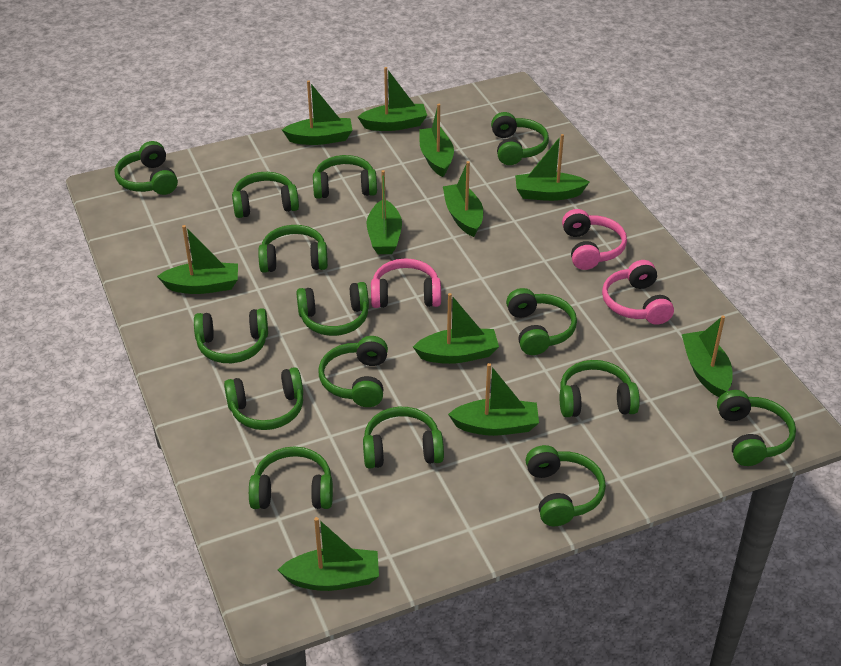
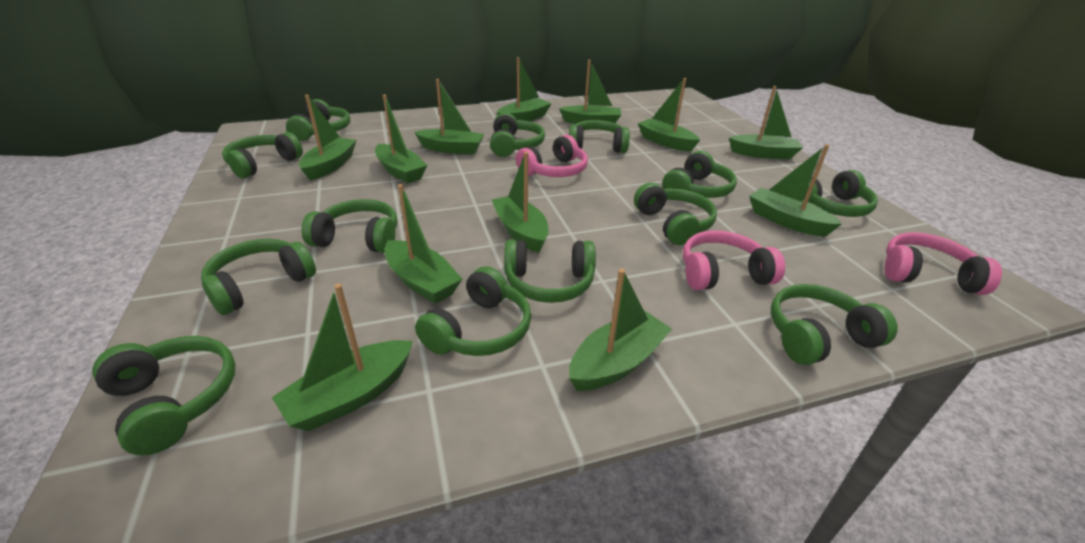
green boat: 11 -> 12
green headphones: 15 -> 13

